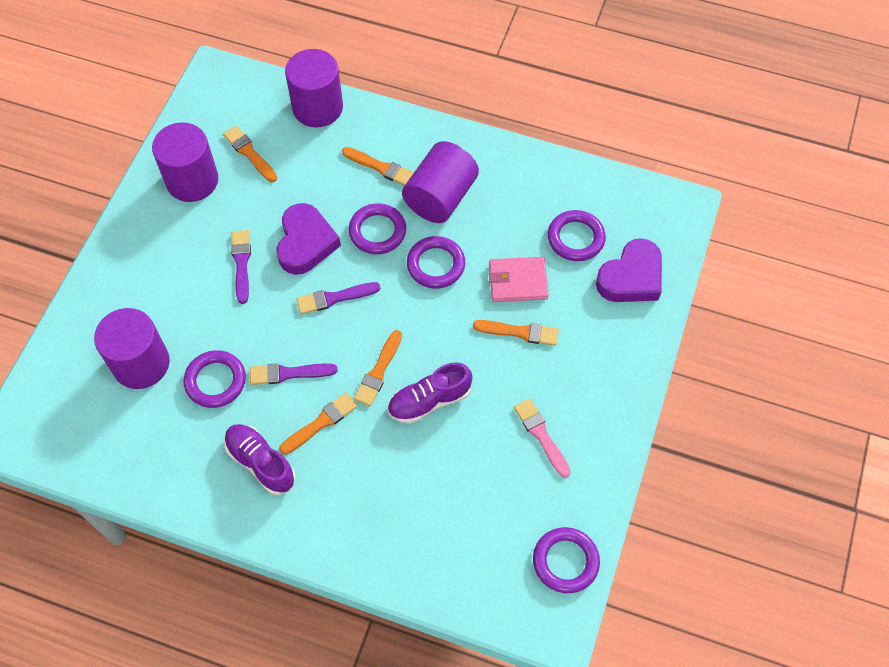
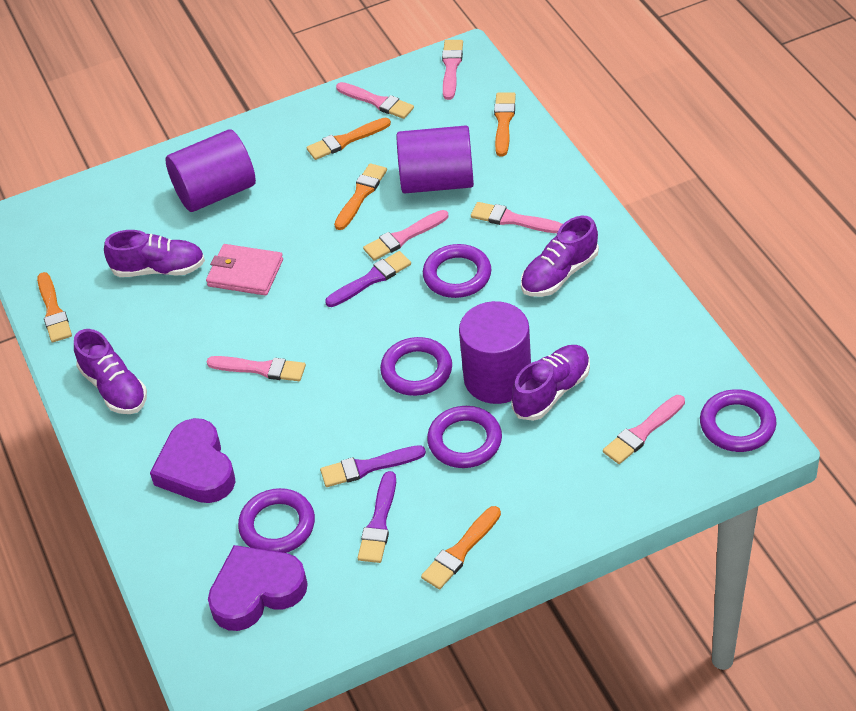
pink brush: 1 -> 6
purple cylinder: 4 -> 3
purple shoe: 2 -> 4

